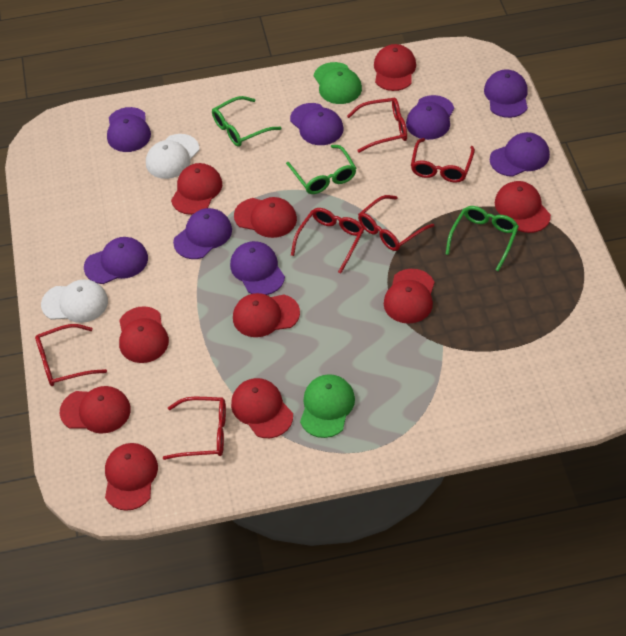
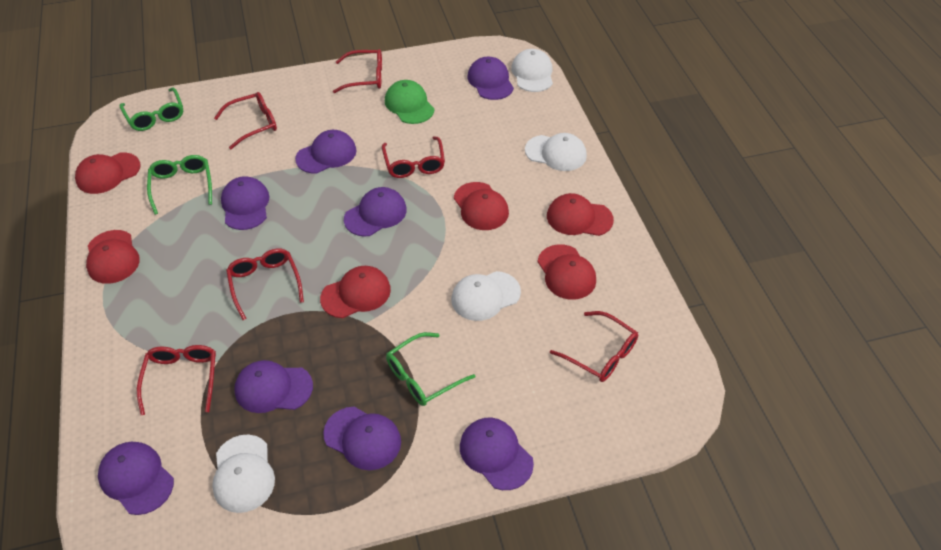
green cap: 2 -> 1
red cap: 10 -> 6
white cap: 2 -> 4

